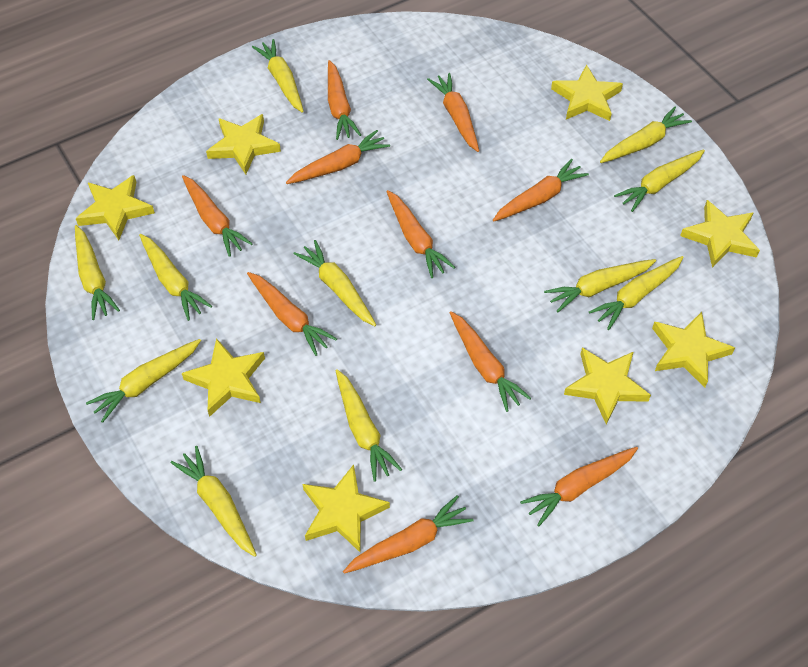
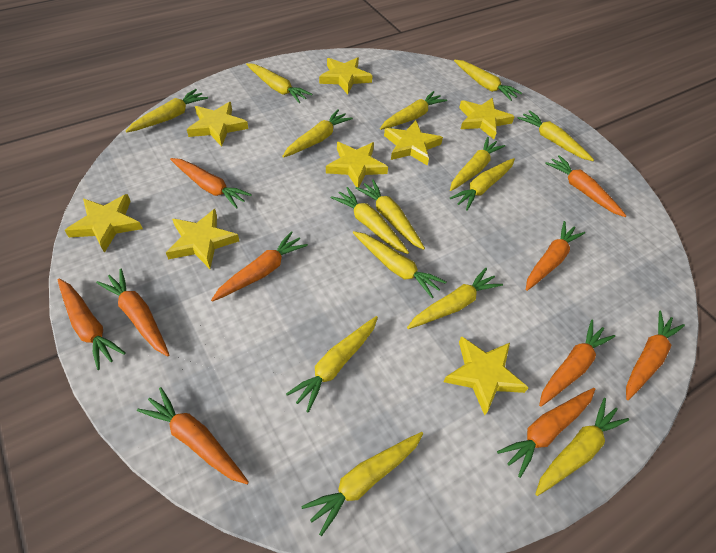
yellow carrot: 11 -> 15

